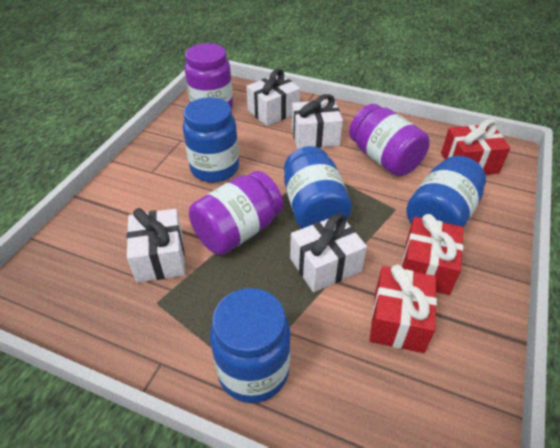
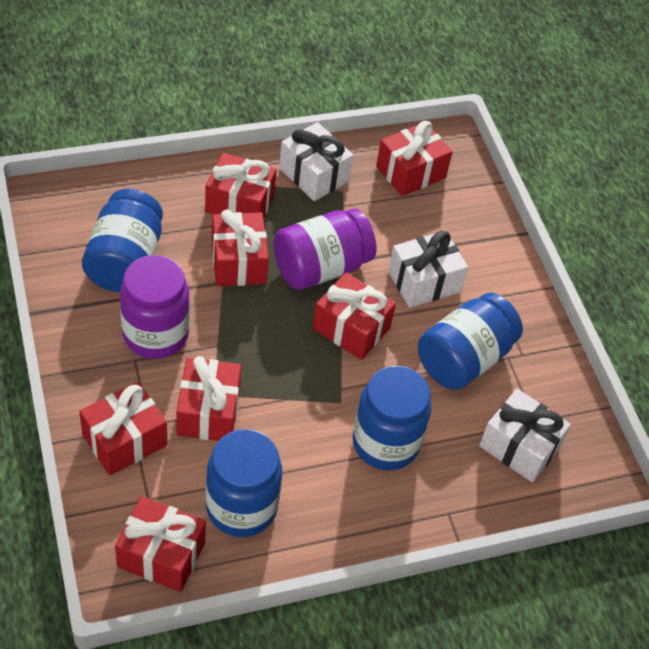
purple jar: 3 -> 2
red gift: 3 -> 7
white gift: 4 -> 3

